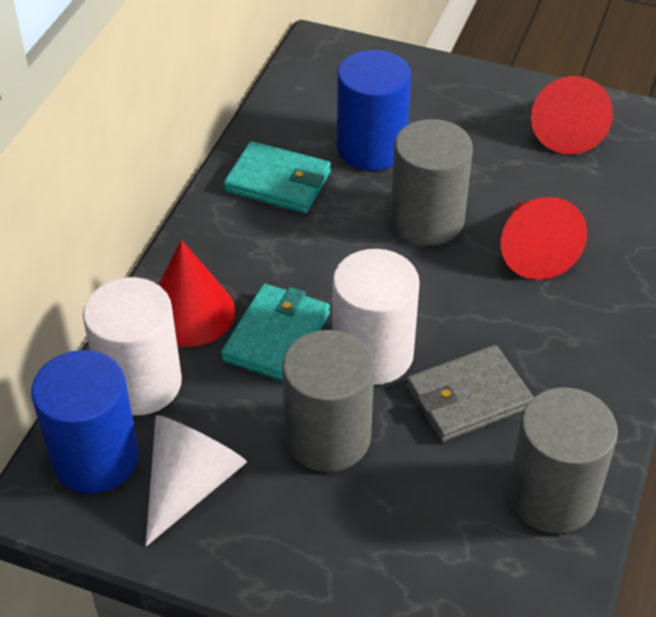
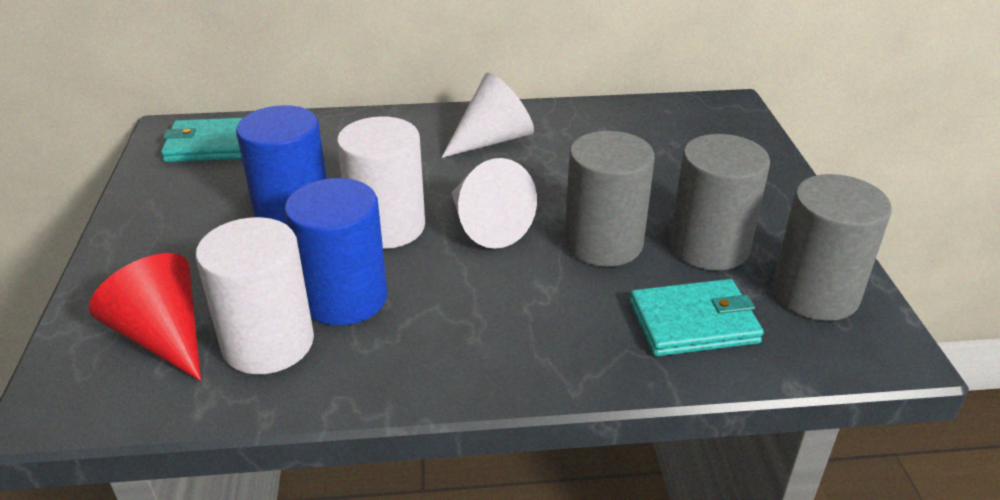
grey wallet: 1 -> 0
red cone: 3 -> 1
white cone: 1 -> 2

